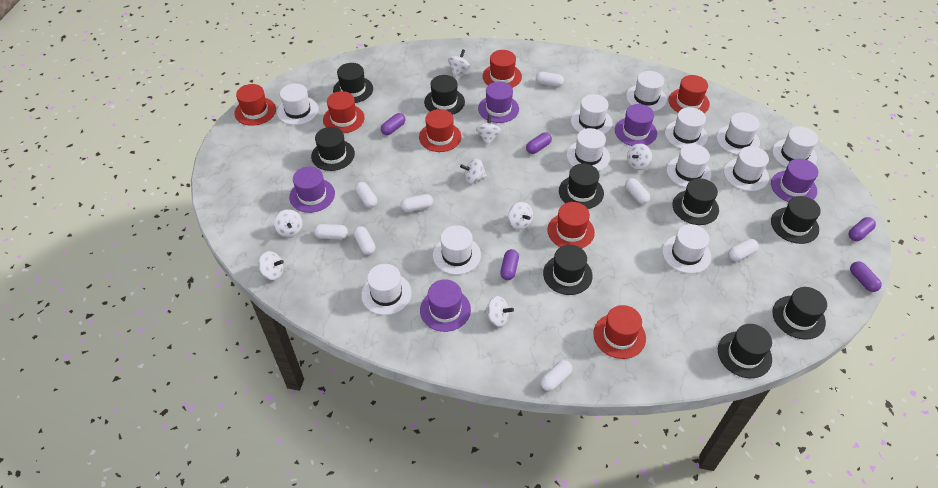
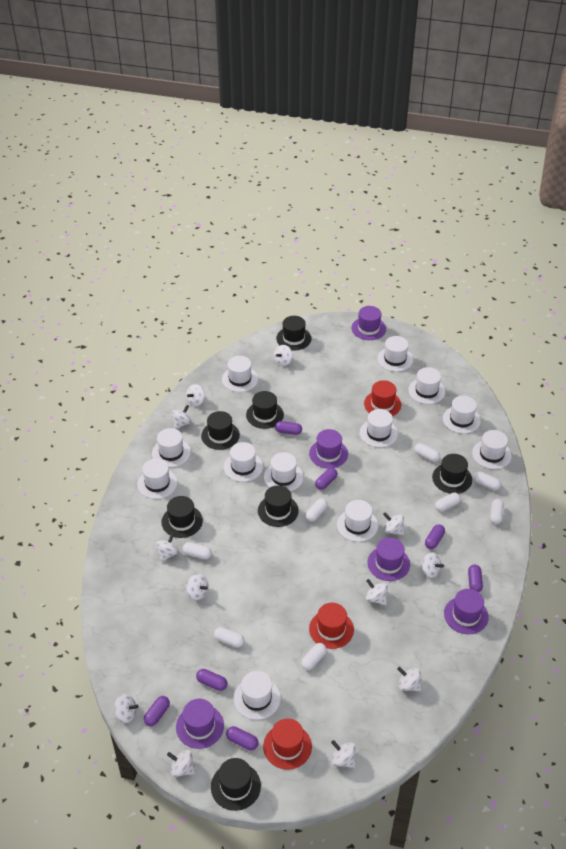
black hat: 9 -> 7
purple capsule: 5 -> 7
red hat: 7 -> 3
white spinning top: 8 -> 12

